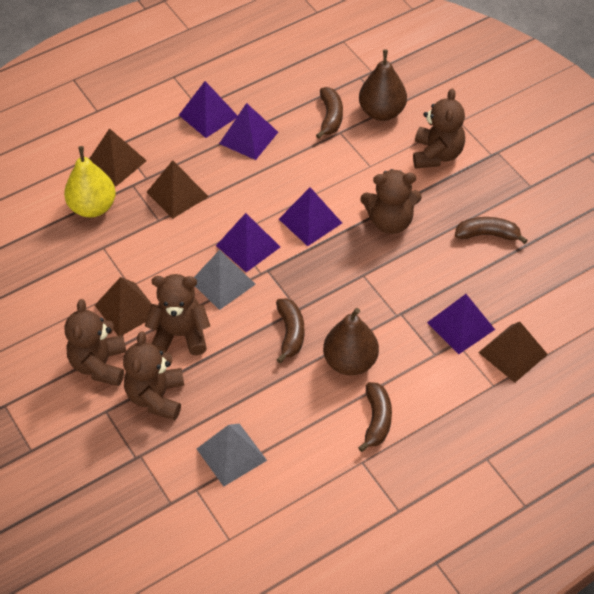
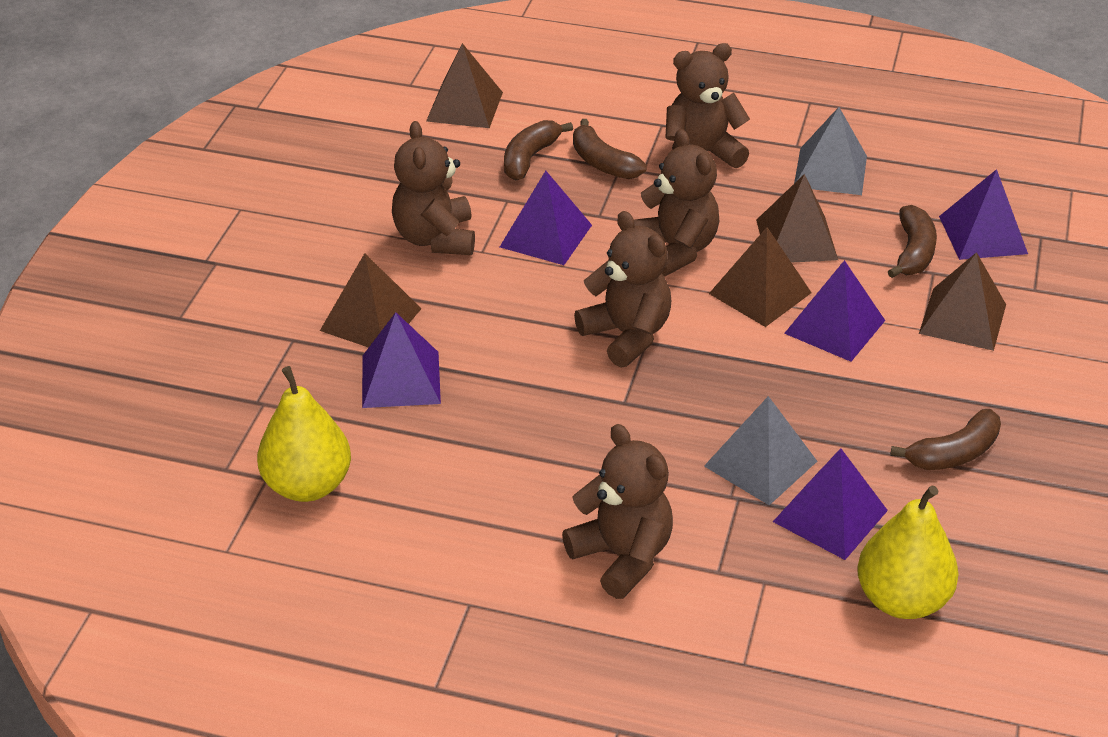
brown pear: 2 -> 0
brown pyramid: 4 -> 5
yellow pear: 1 -> 2

